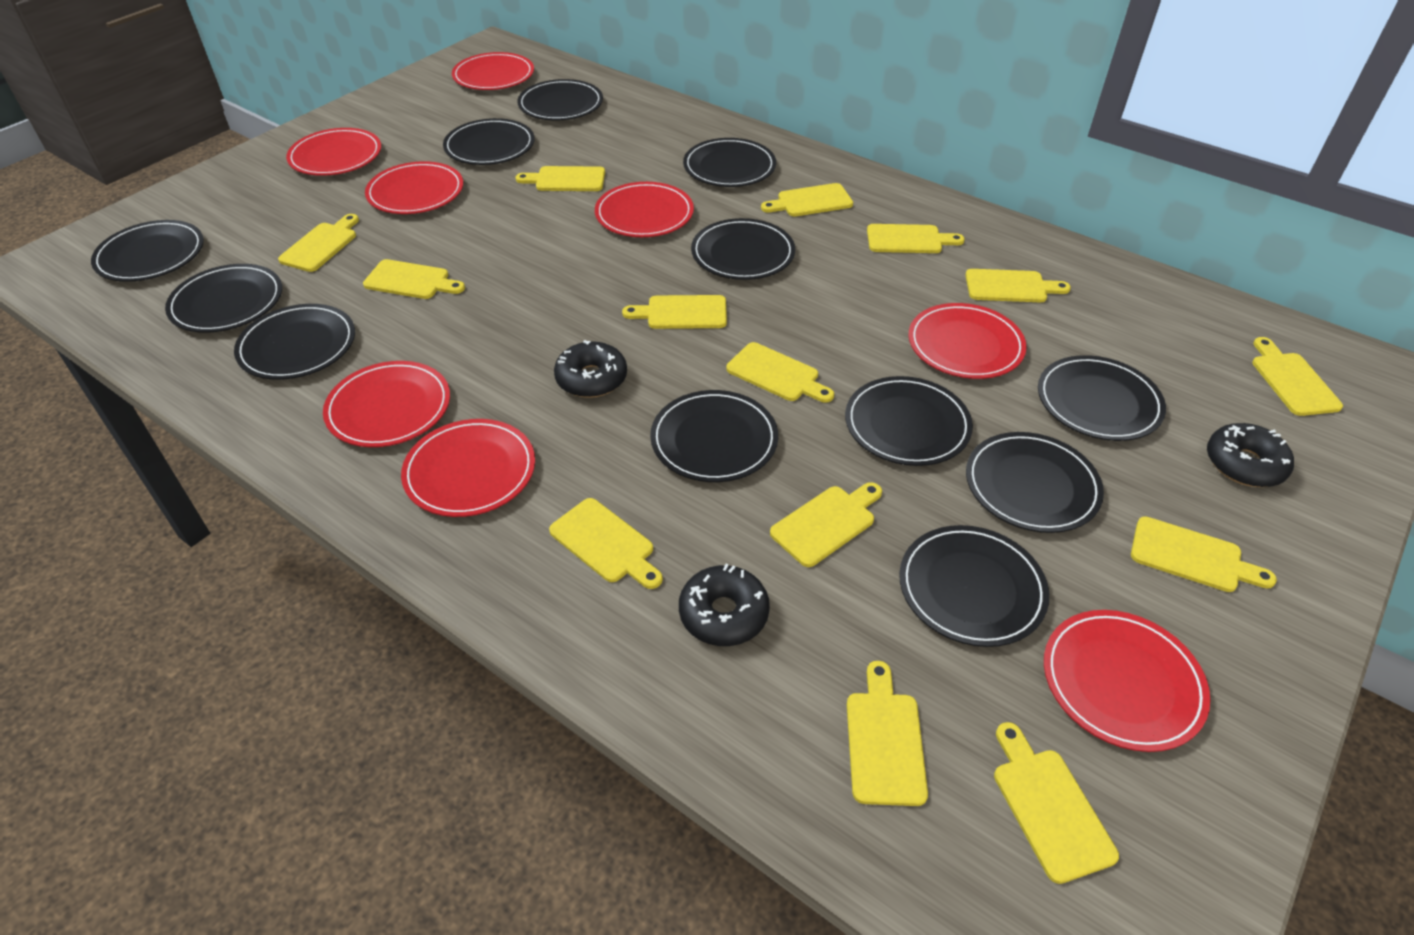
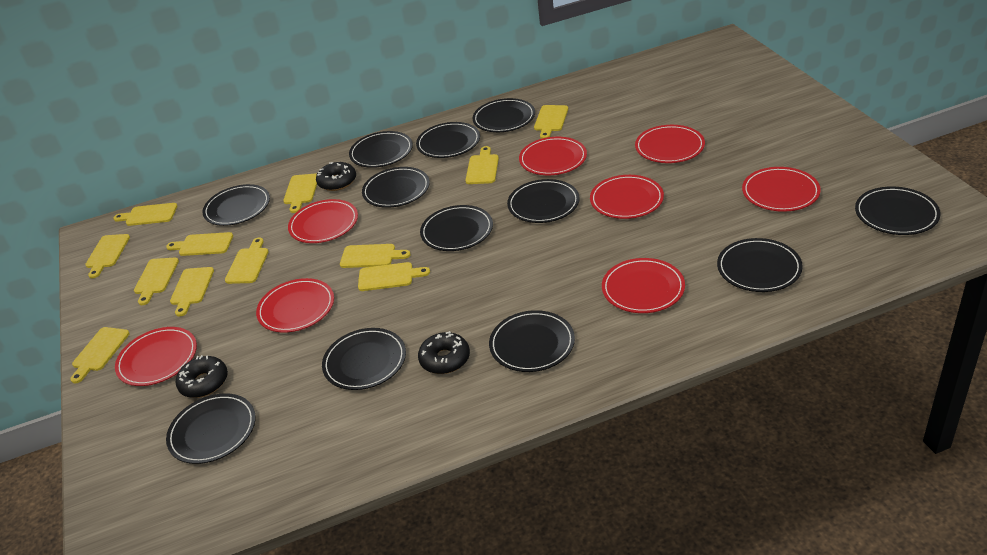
yellow cutting board: 14 -> 12

